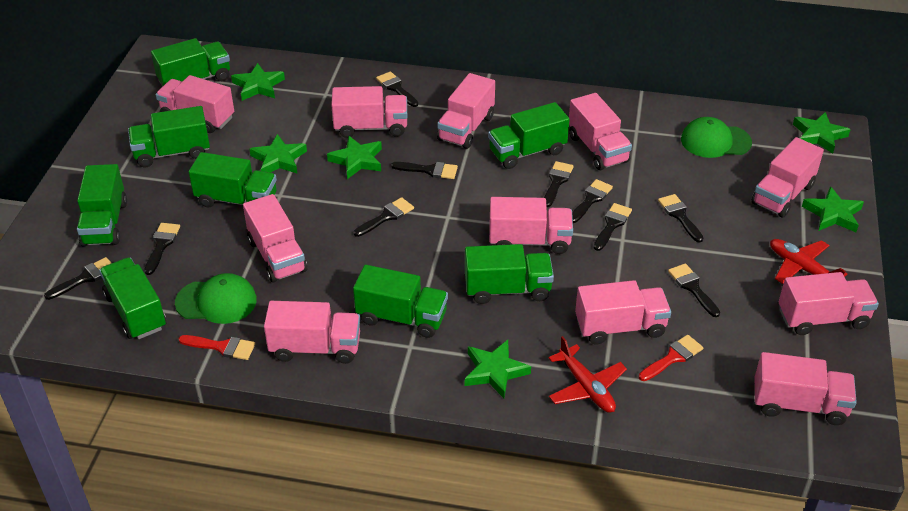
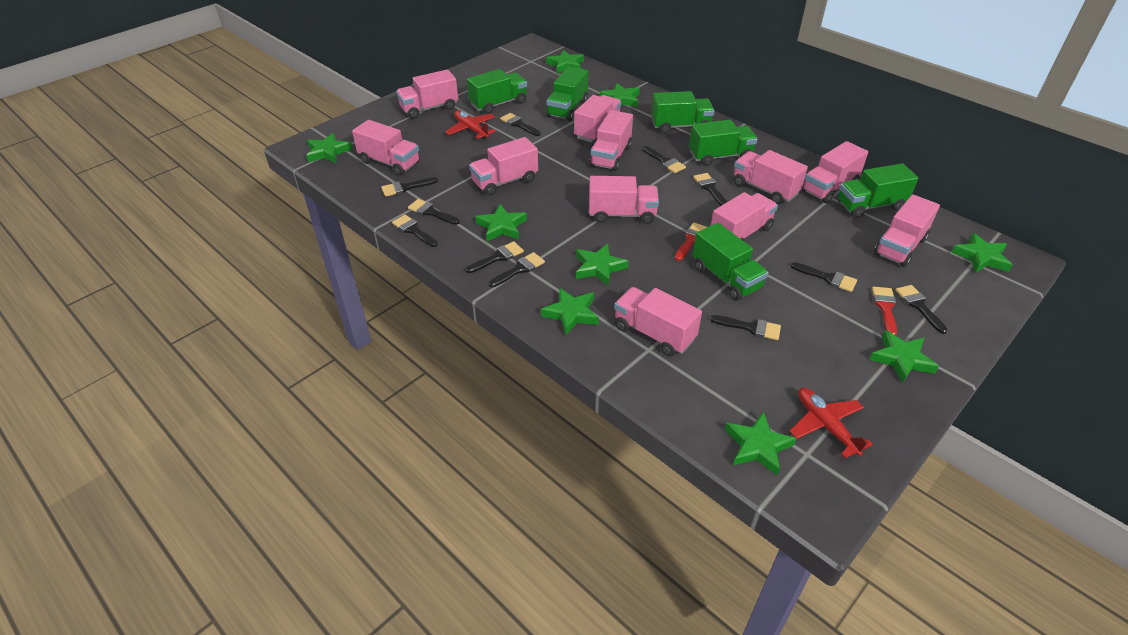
black brush: 10 -> 11
green cap: 2 -> 0
green star: 6 -> 9
green truck: 8 -> 6

